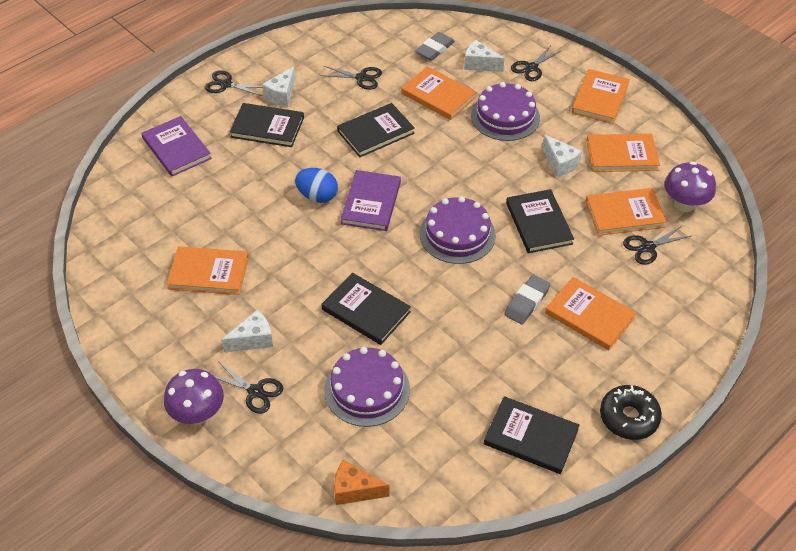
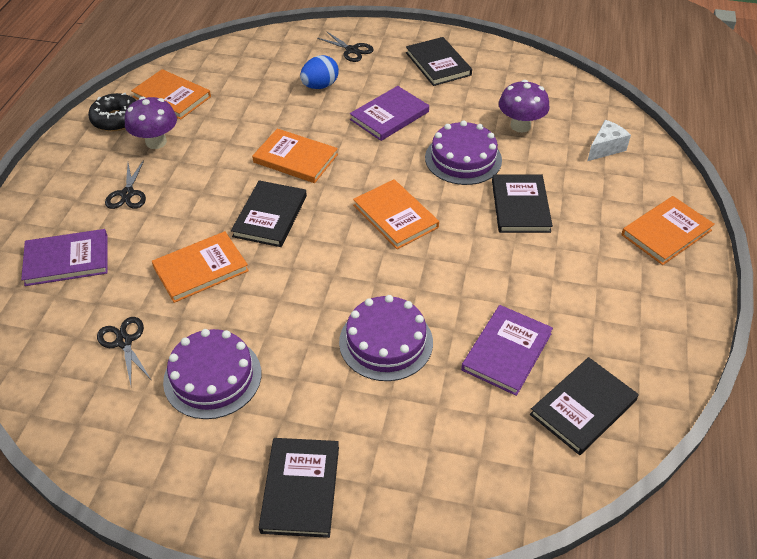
black scissors: 5 -> 3
grey eraser: 2 -> 0
orange book: 6 -> 5
orange cheese: 1 -> 0
purple book: 2 -> 3
white cheese: 4 -> 1

